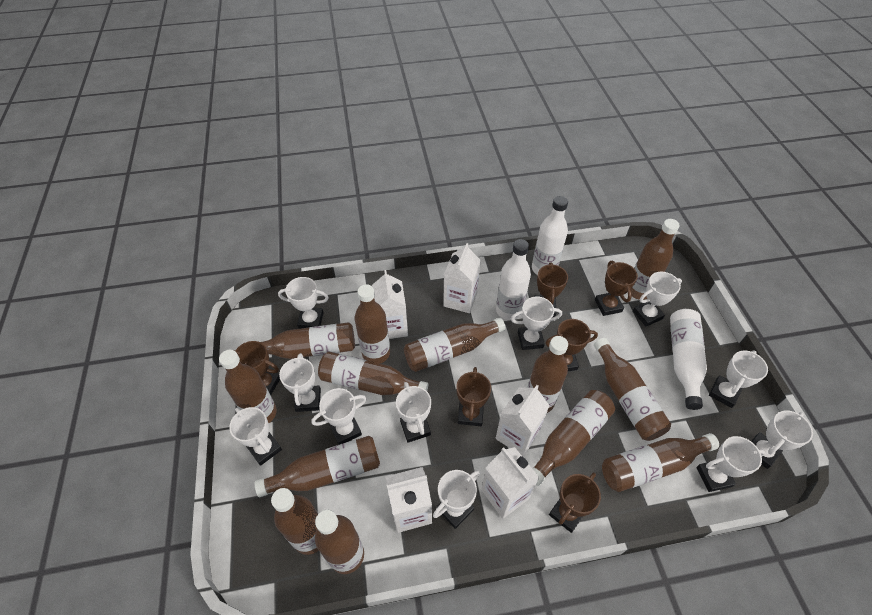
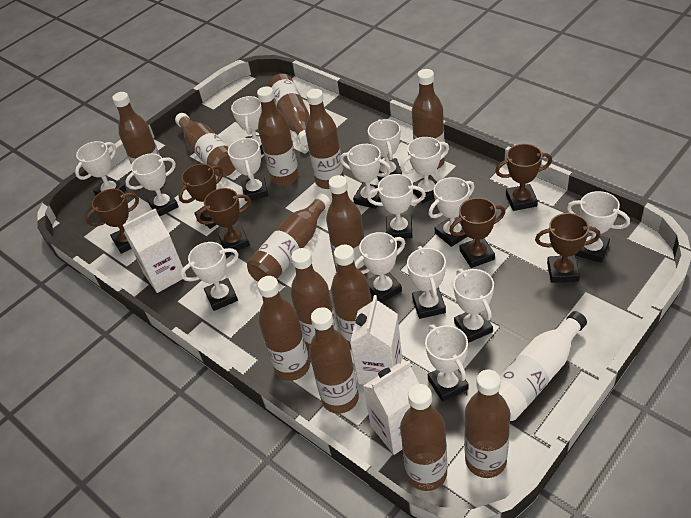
brown bottle: 13 -> 14
white bottle: 3 -> 1
white carton: 5 -> 3
white trophy: 11 -> 15

